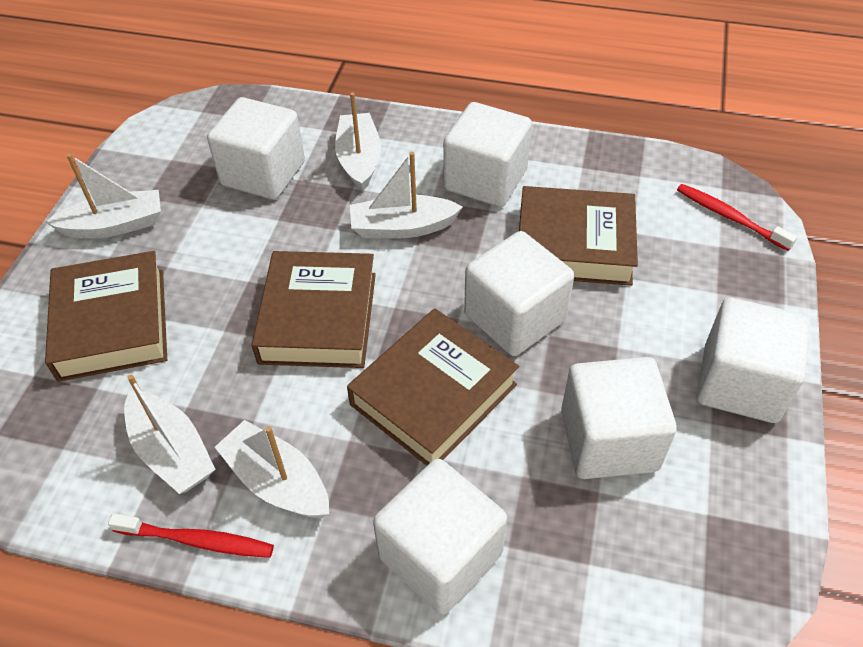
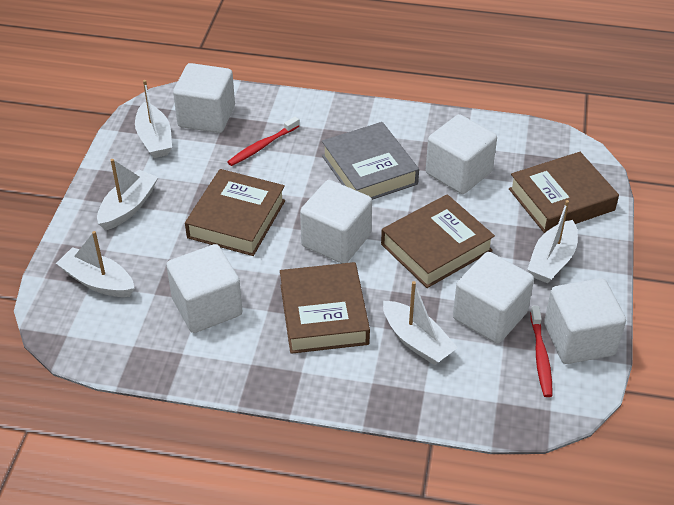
grey book: 0 -> 1

